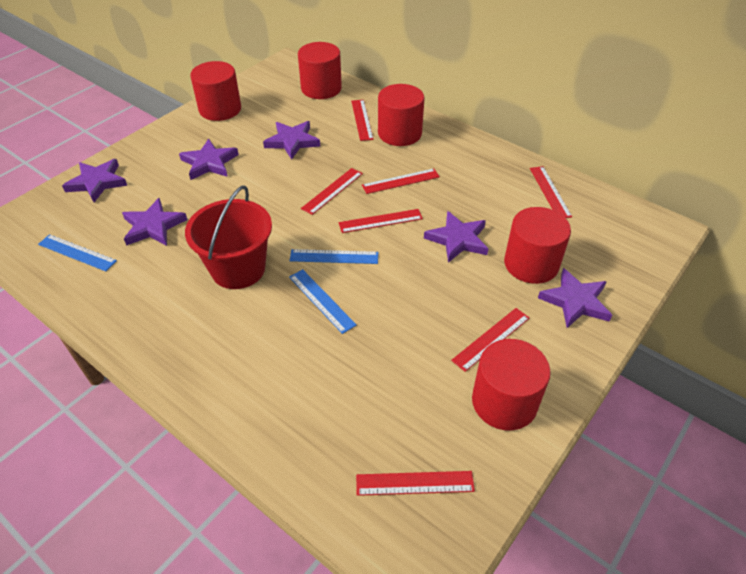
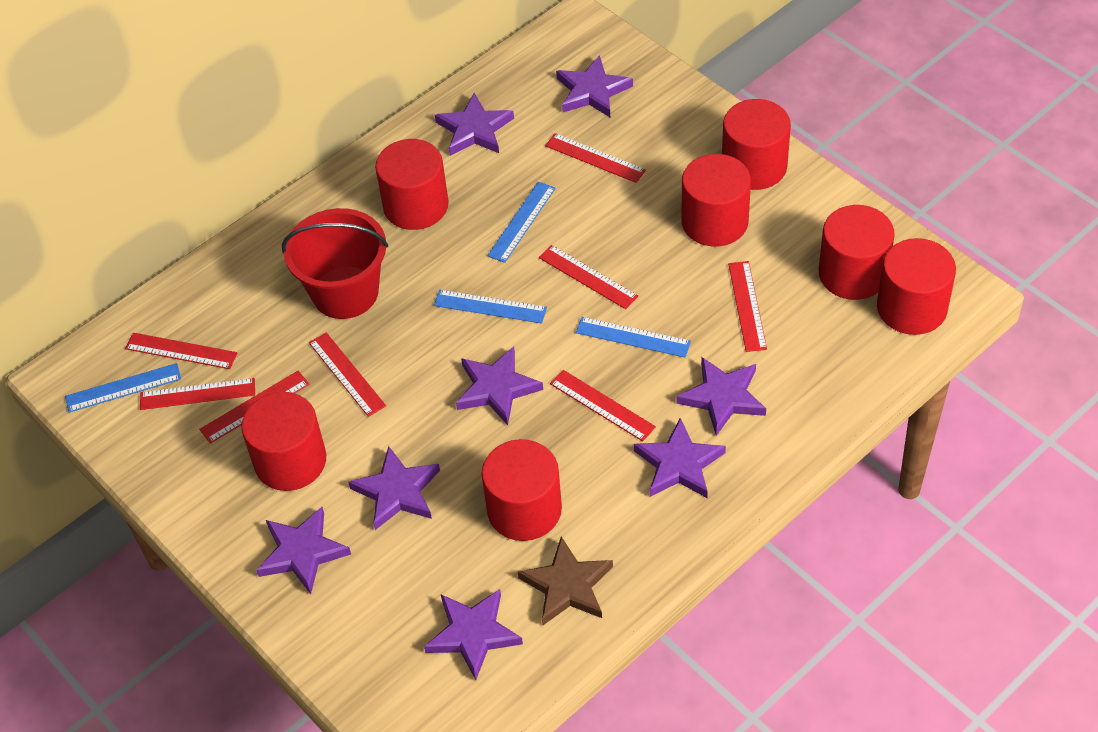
blue ruler: 3 -> 4
brown star: 0 -> 1
purple star: 6 -> 8
red cylinder: 5 -> 7
red ruler: 7 -> 8

